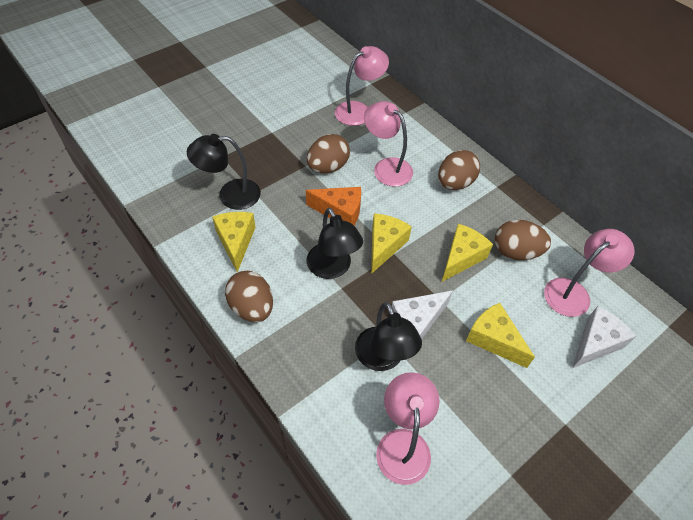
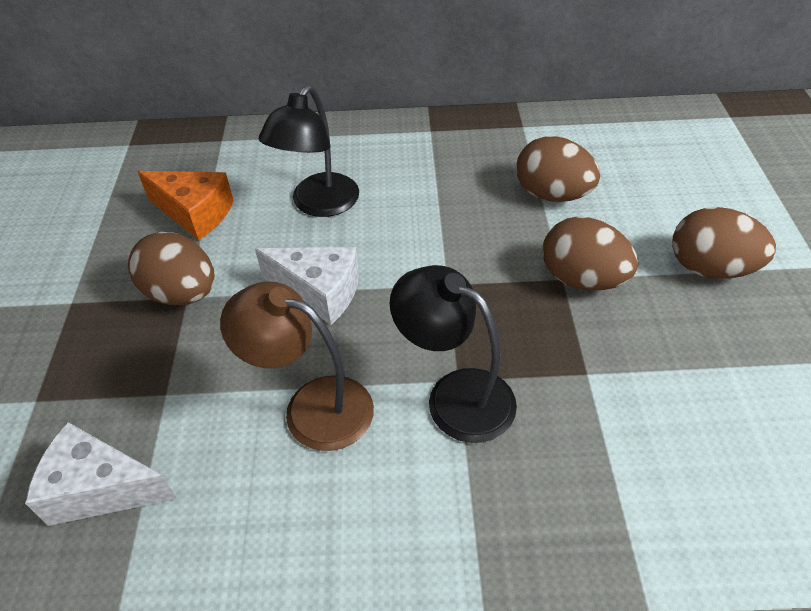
black lamp: 3 -> 2
brown lamp: 0 -> 1
pink lamp: 4 -> 0
yellow cheese: 4 -> 0

